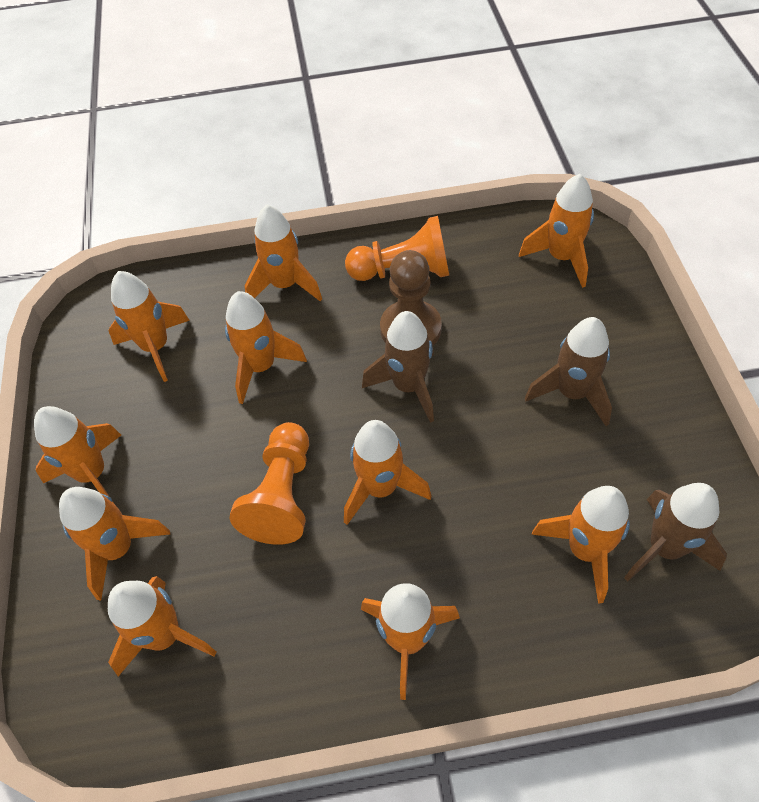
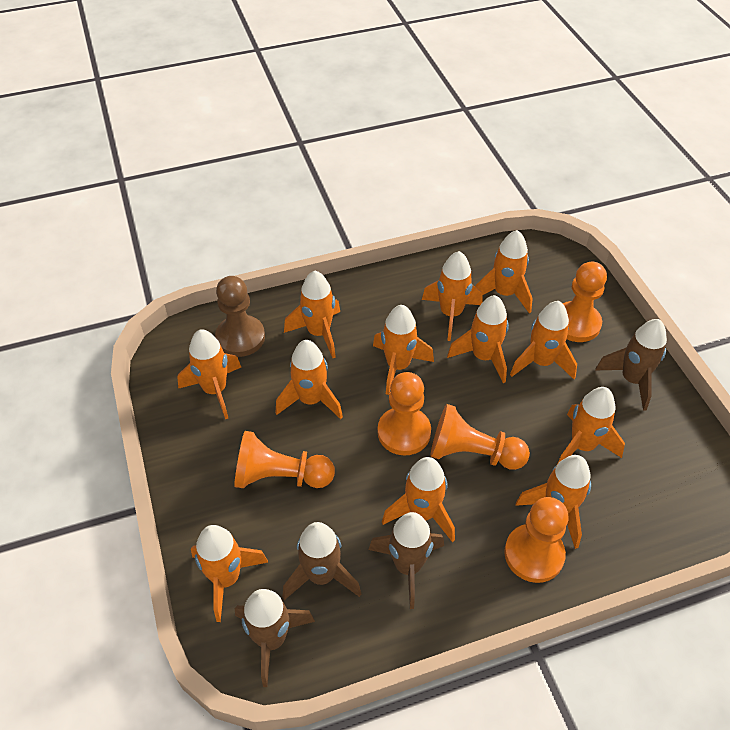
brown rocket: 3 -> 4
orange pawn: 2 -> 5
orange rocket: 10 -> 12

